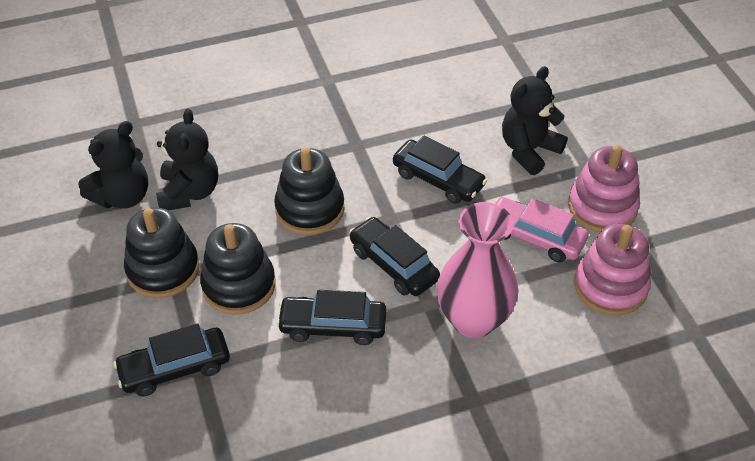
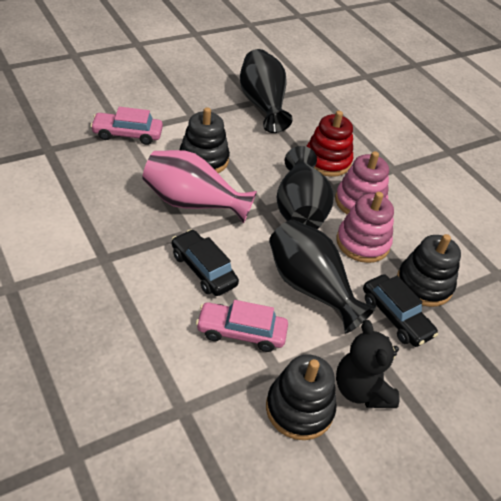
black car: 4 -> 2
black teddy bear: 3 -> 1
black vase: 0 -> 3
pink car: 1 -> 2
red stacking toy: 0 -> 1

